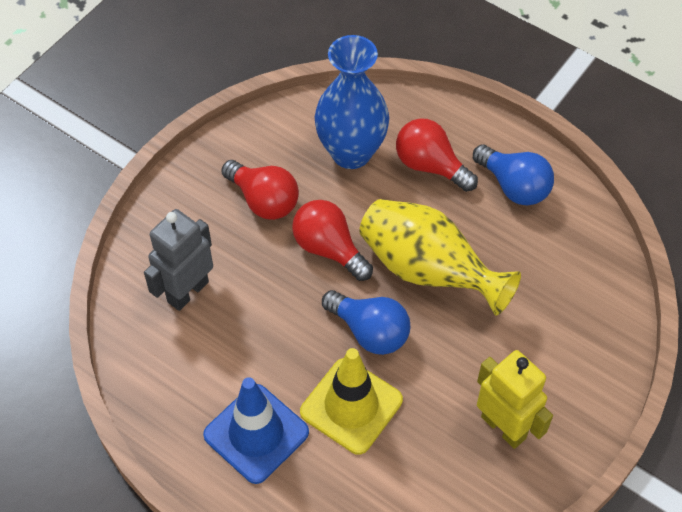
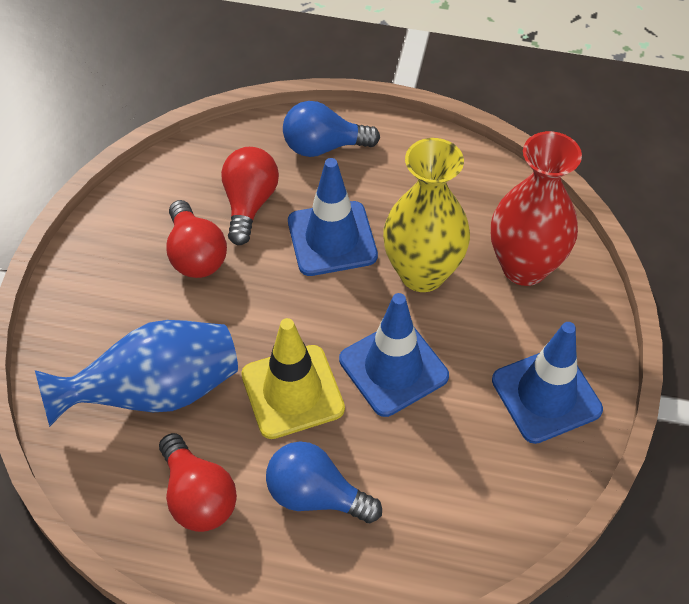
blue traffic cone: 1 -> 3
grey robot: 1 -> 0
red vase: 0 -> 1
yellow robot: 1 -> 0

